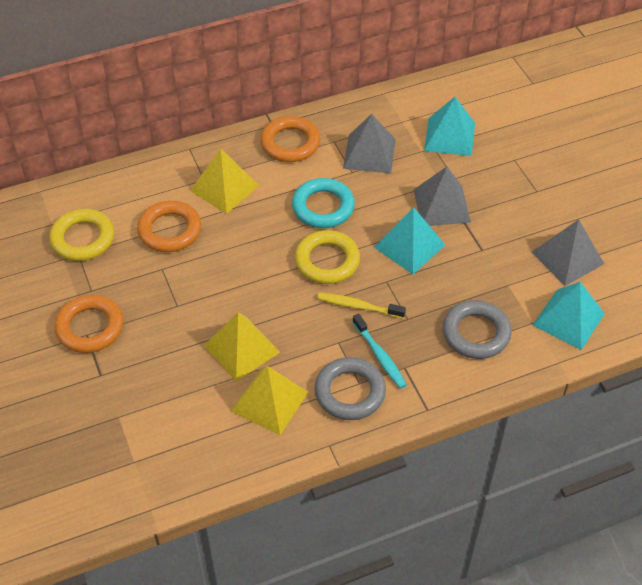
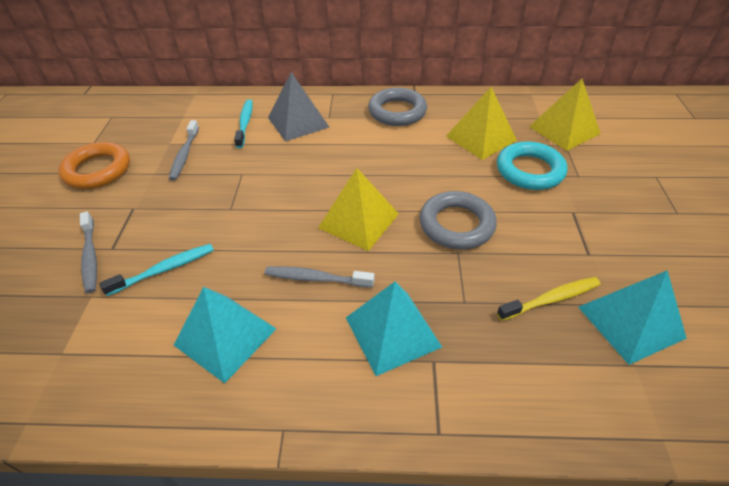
grey pyramid: 3 -> 1
grey toothbrush: 0 -> 3
orange ring: 3 -> 1
turquoise toothbrush: 1 -> 2
yellow ring: 2 -> 0

